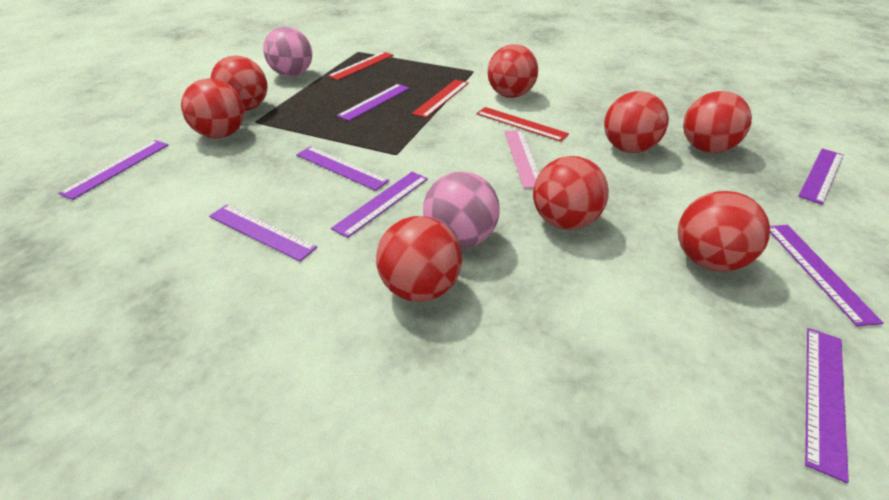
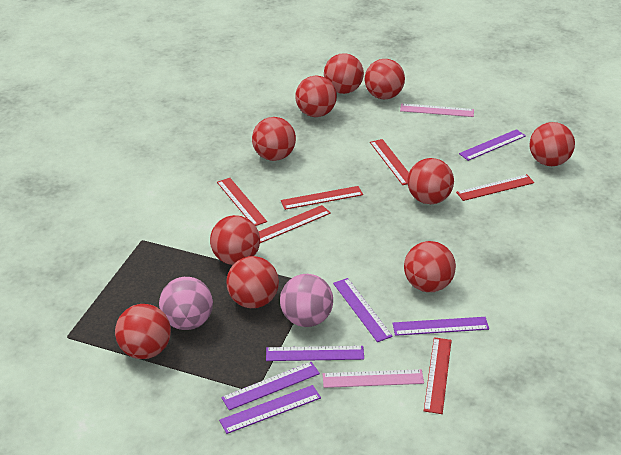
pink ruler: 1 -> 2
purple ruler: 8 -> 6
red ball: 8 -> 10
red ruler: 3 -> 6

